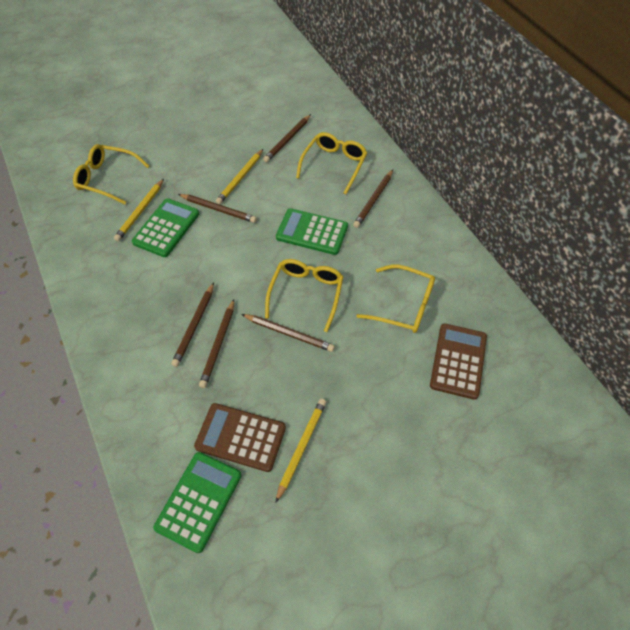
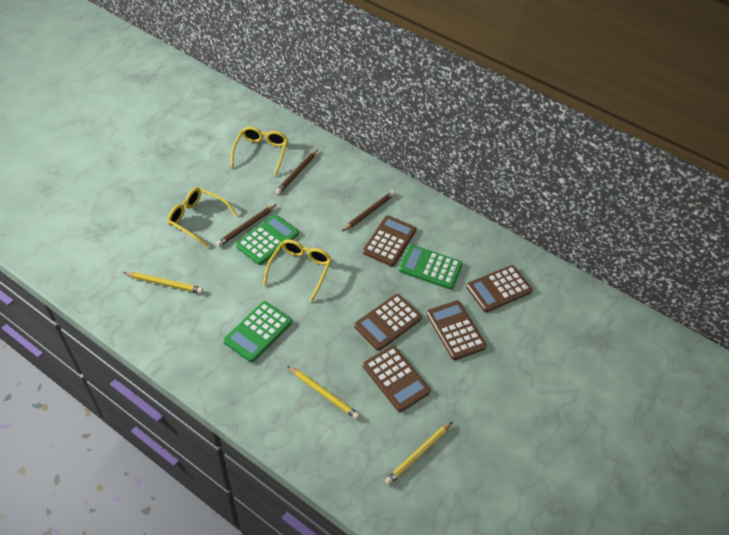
brown calculator: 2 -> 5
brown pencil: 6 -> 3
yellow glasses: 4 -> 3

